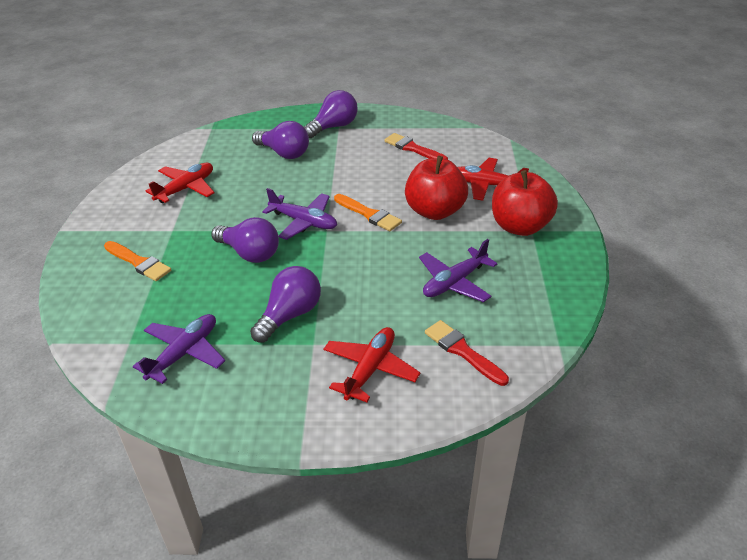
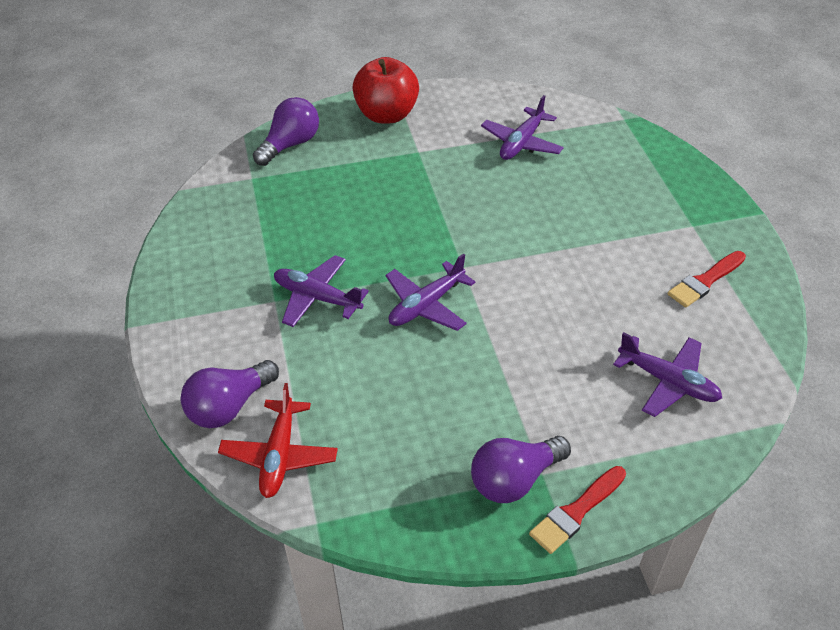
orange brush: 2 -> 0
purple light bulb: 4 -> 3
purple plane: 3 -> 4
red apple: 2 -> 1
red plane: 3 -> 1

